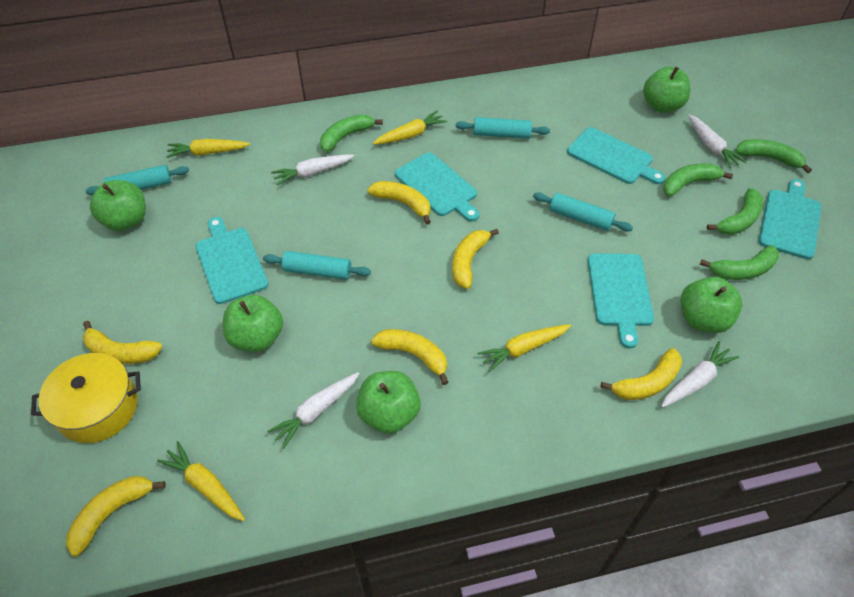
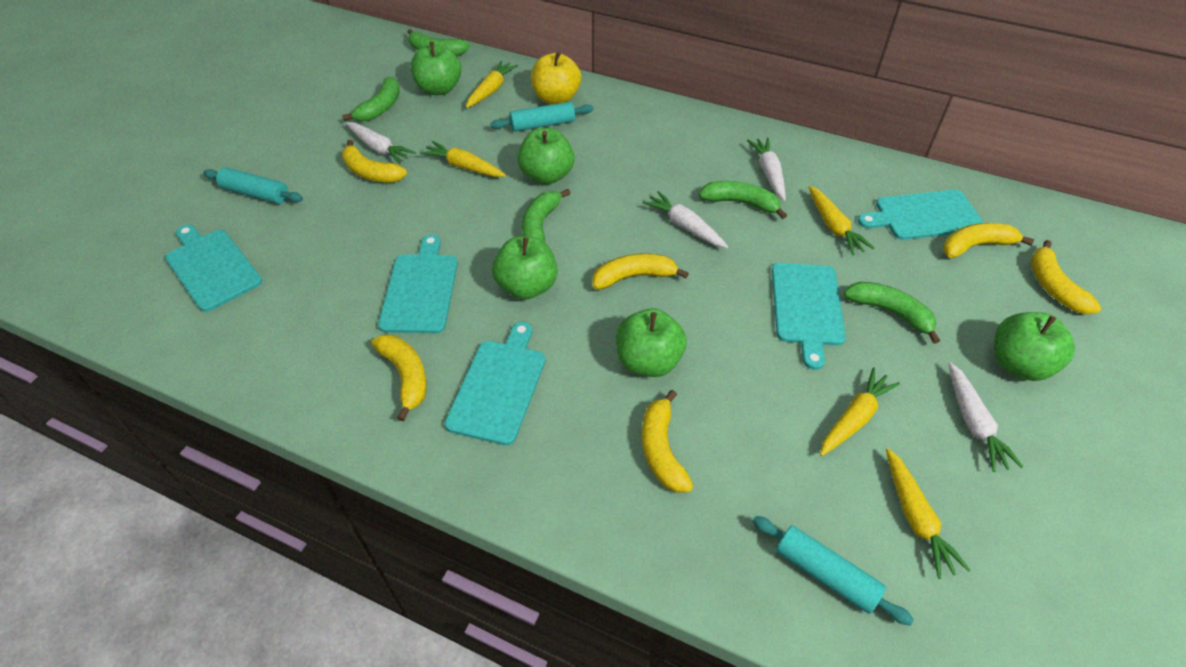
turquoise rolling pin: 4 -> 3
yellow apple: 0 -> 1
yellow carrot: 4 -> 5
yellow pot: 1 -> 0

